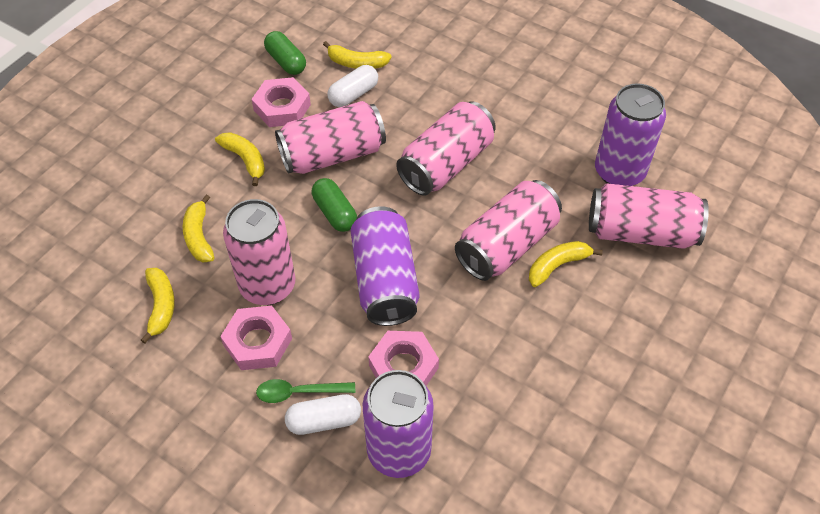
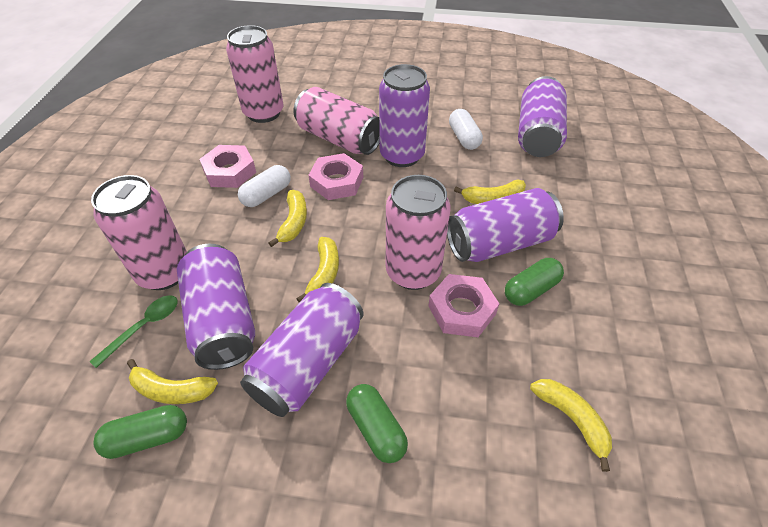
green capsule: 2 -> 3
pink can: 5 -> 4
purple can: 3 -> 5

